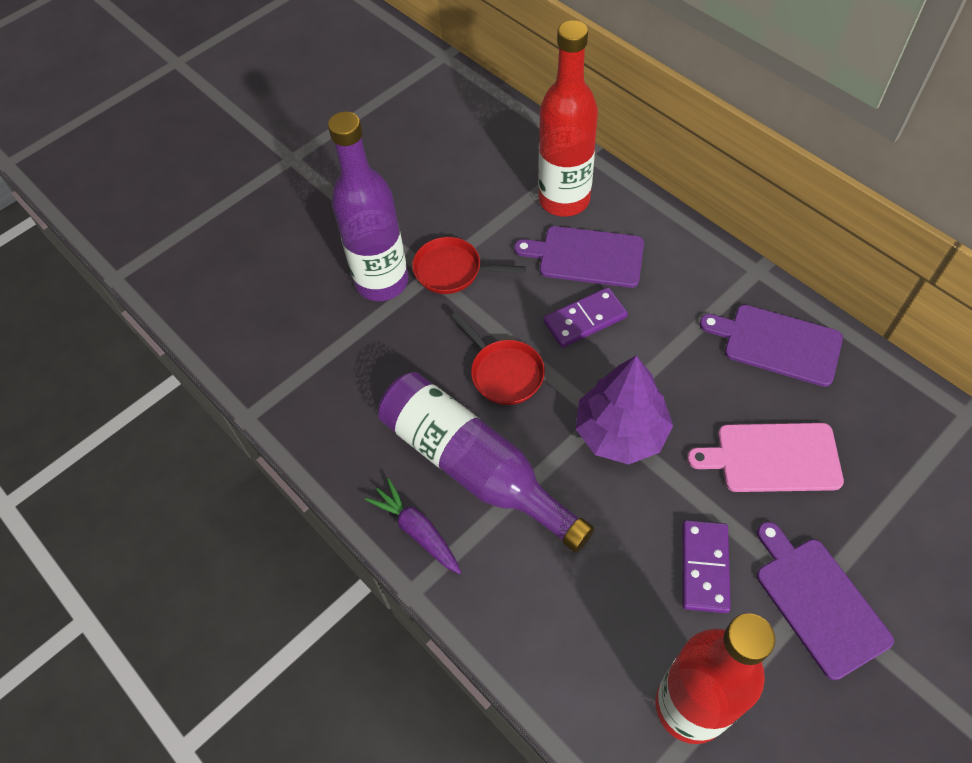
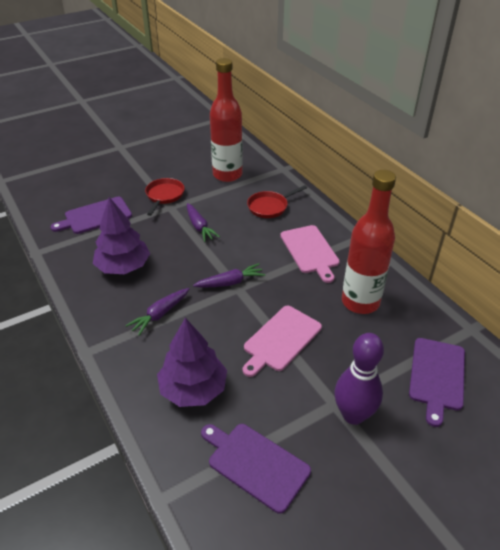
pink cutting board: 1 -> 2
purple bottle: 2 -> 0
purple bowling pin: 0 -> 1
purple carrot: 1 -> 3
purple domino: 2 -> 0
purple tree: 1 -> 2

